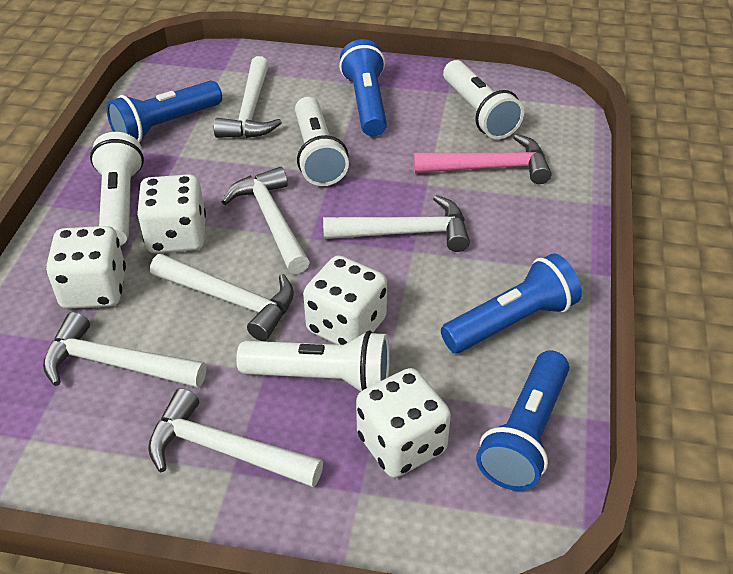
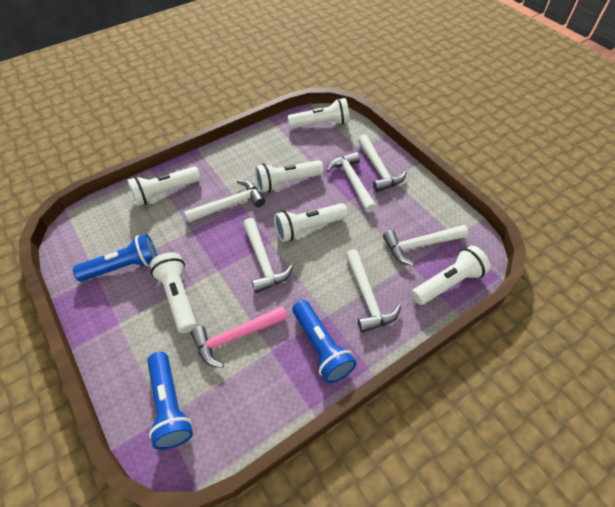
blue flashlight: 4 -> 3
white dice: 4 -> 0
white flashlight: 4 -> 6

